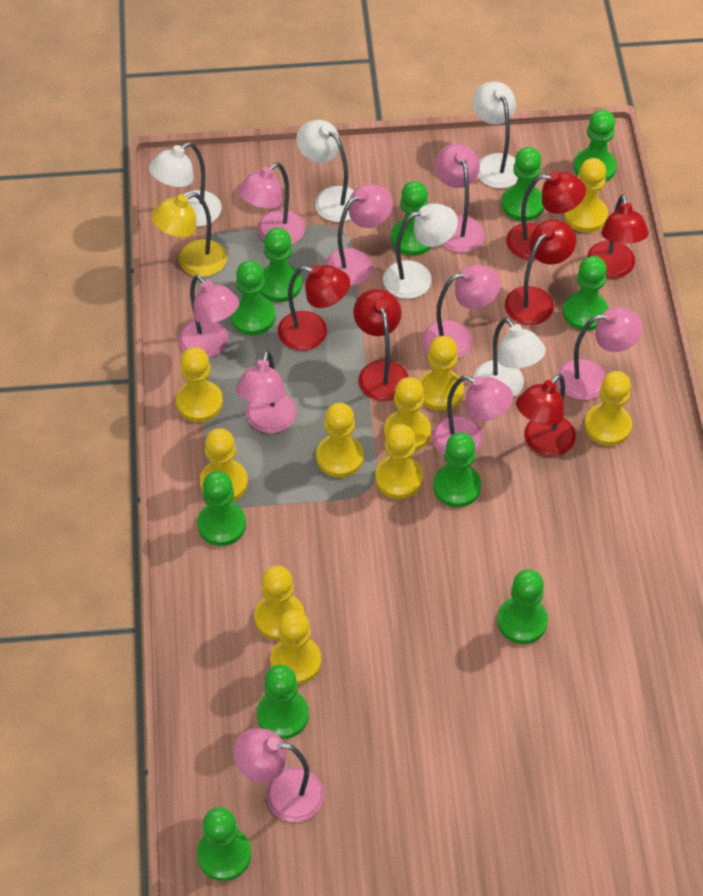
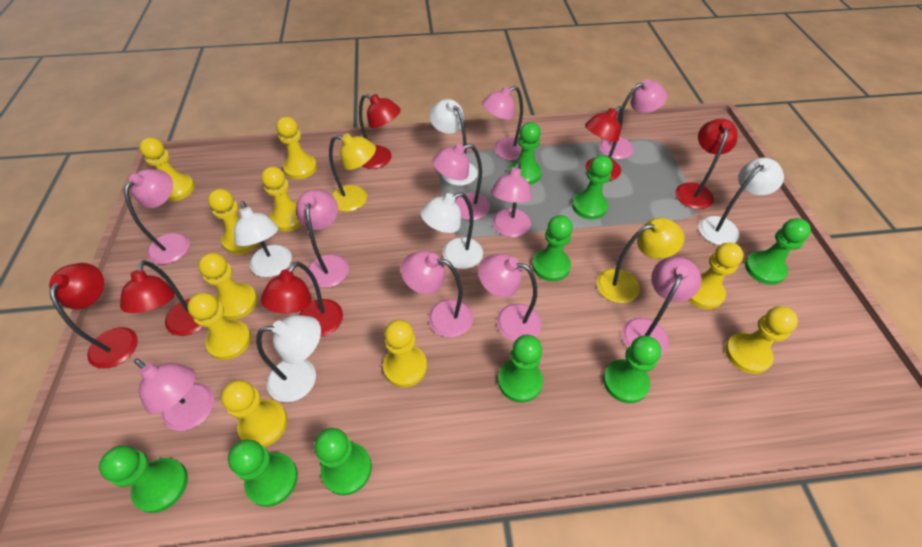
green pawn: 11 -> 9
pink lamp: 9 -> 10
yellow lamp: 1 -> 2

